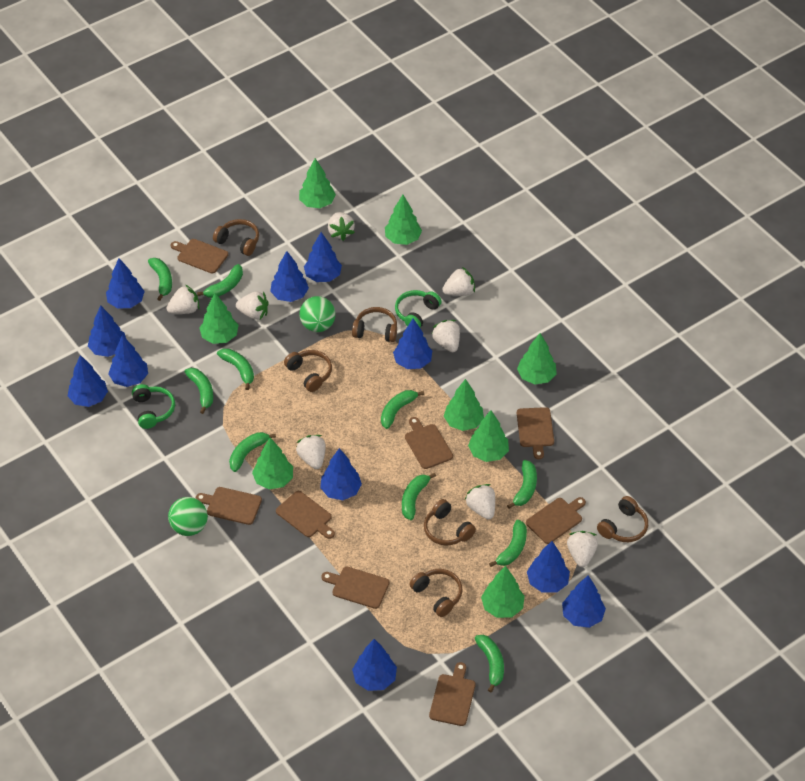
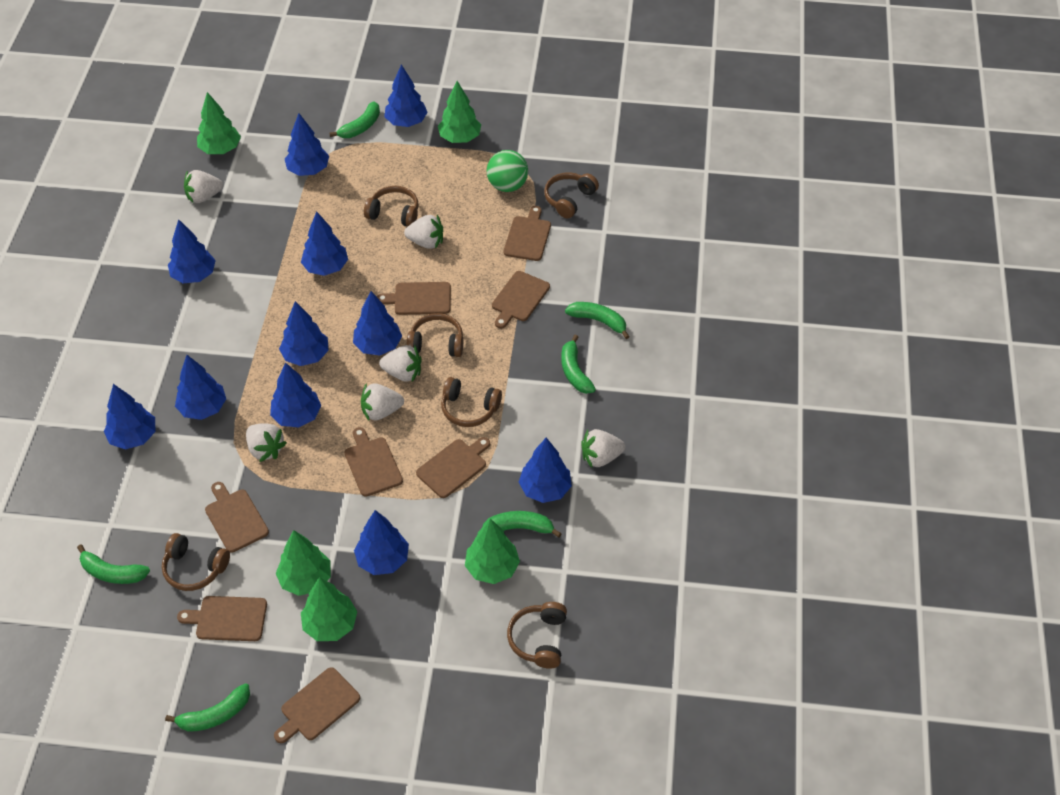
green ball: 2 -> 1
green banana: 10 -> 6
green headphones: 2 -> 0
green tree: 8 -> 5
white strawberry: 8 -> 6

